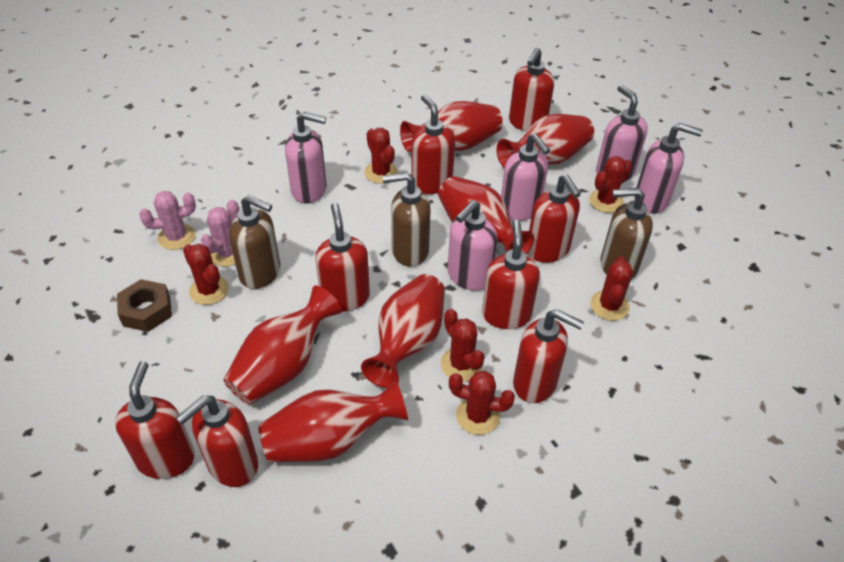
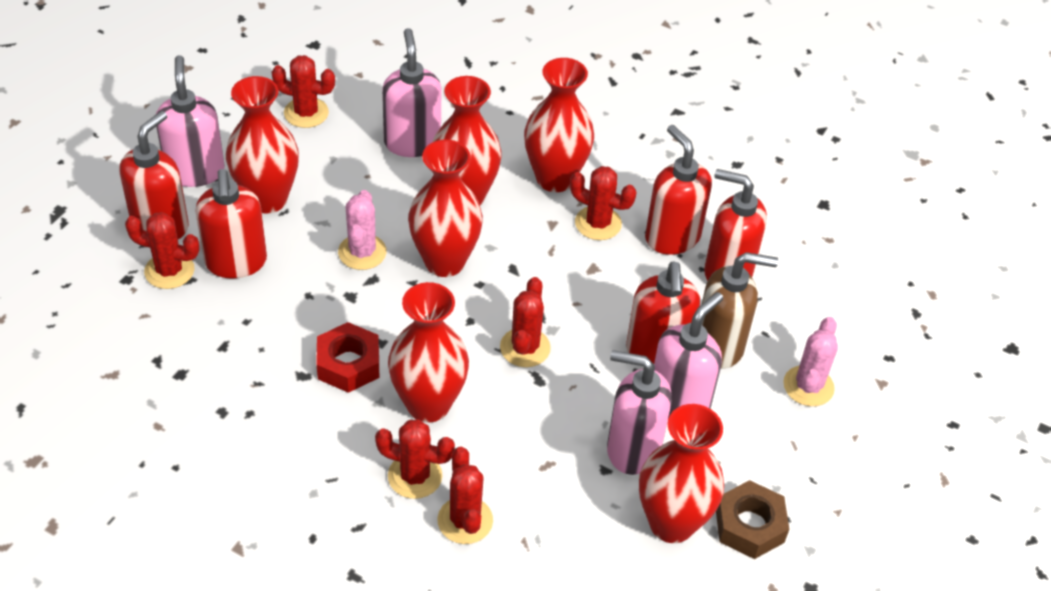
brown soap dispenser: 3 -> 1
pink soap dispenser: 5 -> 4
red nut: 0 -> 1
red soap dispenser: 8 -> 5

